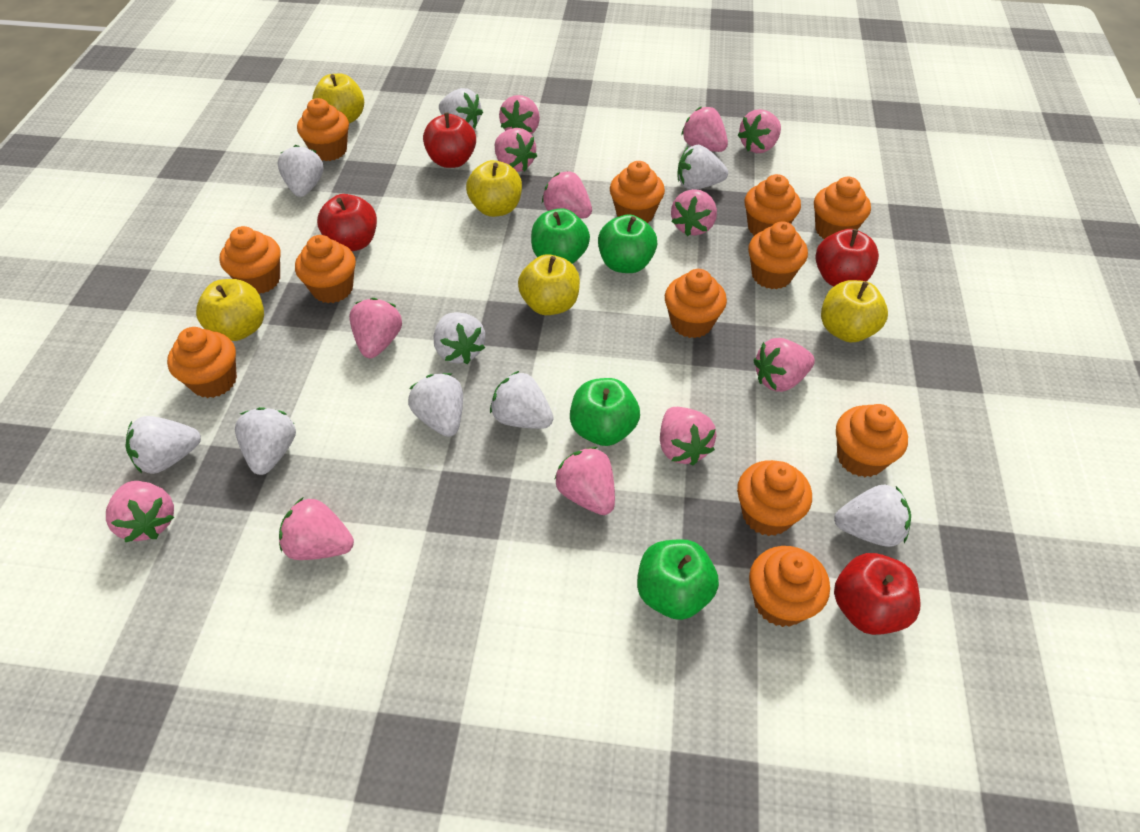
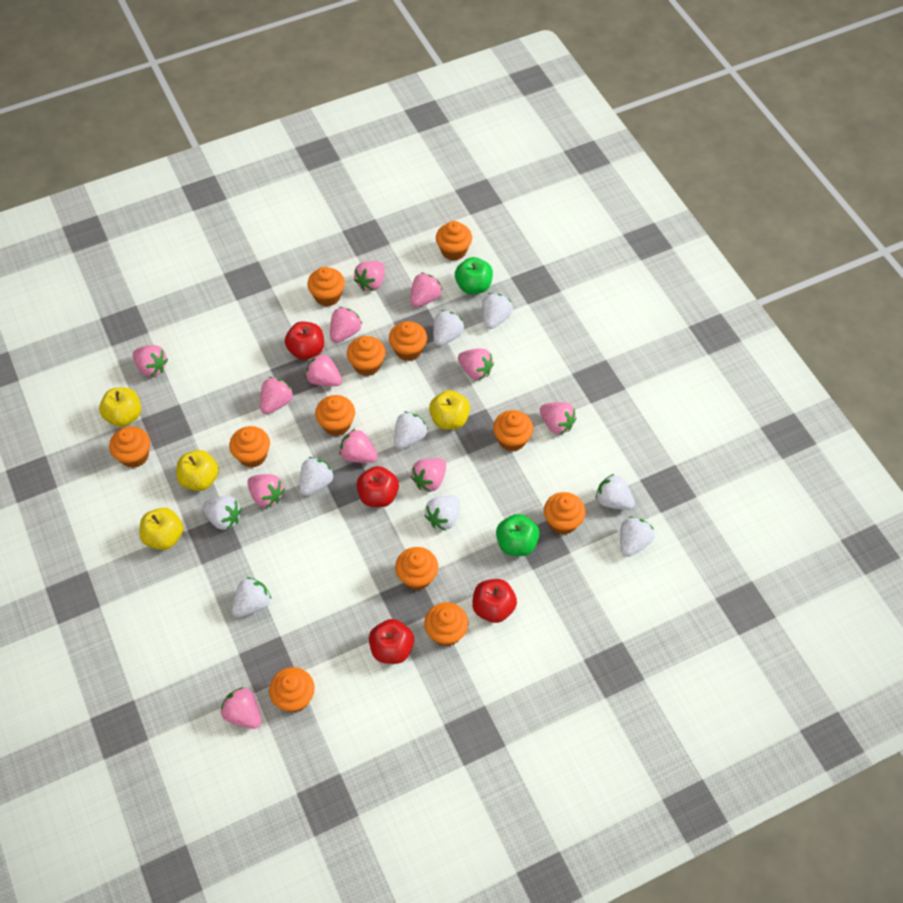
green apple: 4 -> 2
yellow apple: 5 -> 4

